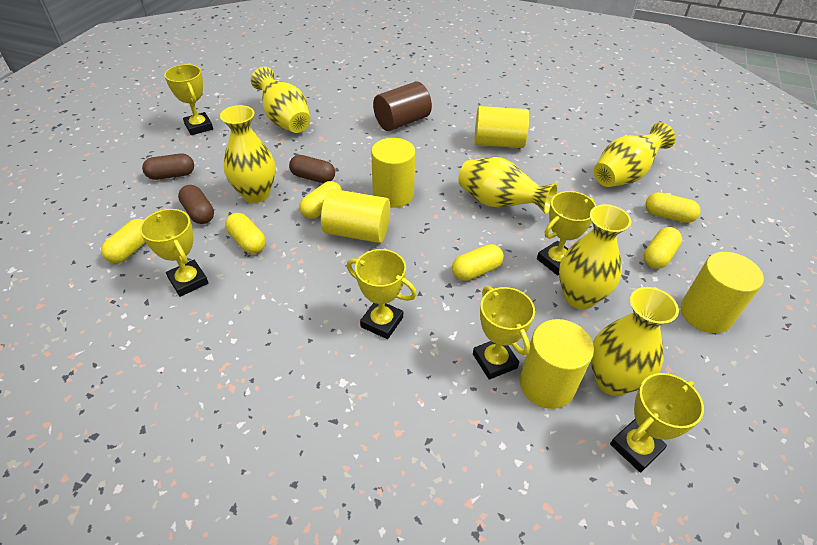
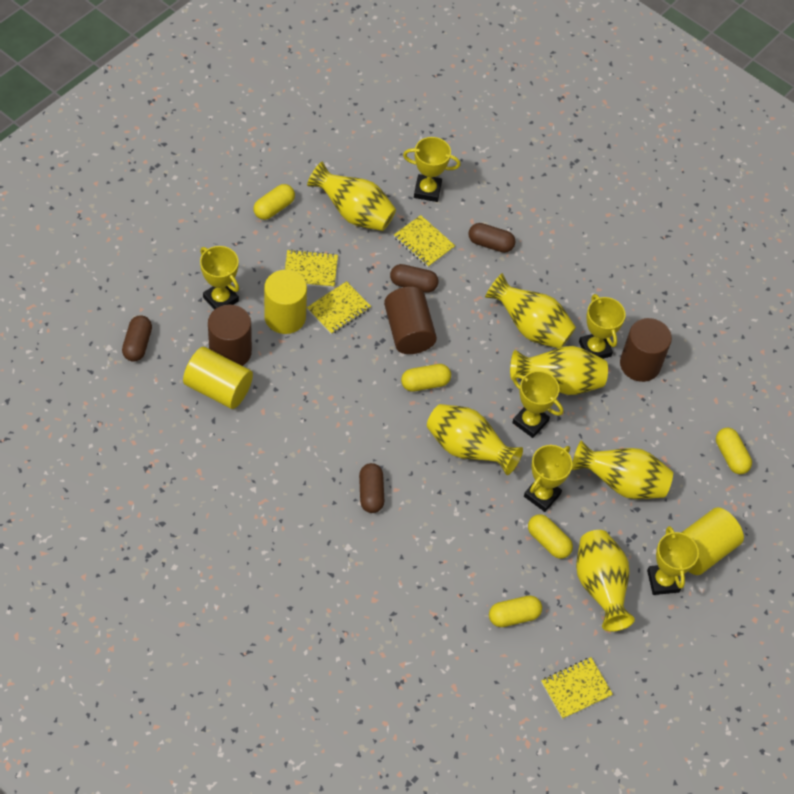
brown capsule: 3 -> 4
brown cylinder: 1 -> 3
yellow capsule: 6 -> 5
yellow cylinder: 5 -> 3
yellow notebook: 0 -> 4

